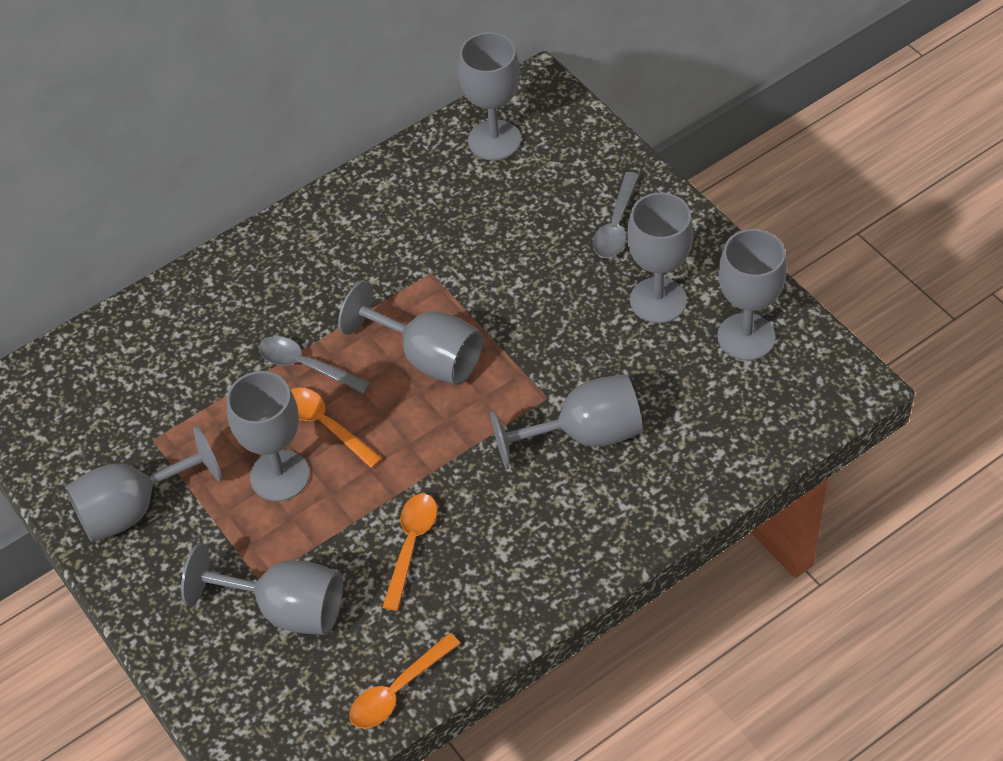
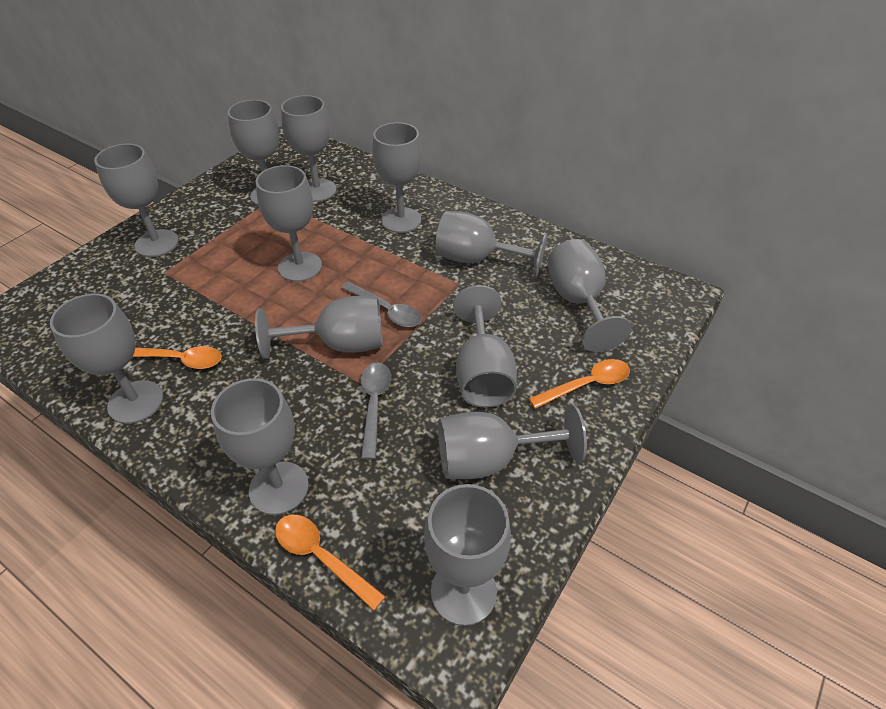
grey goblet: 8 -> 13

